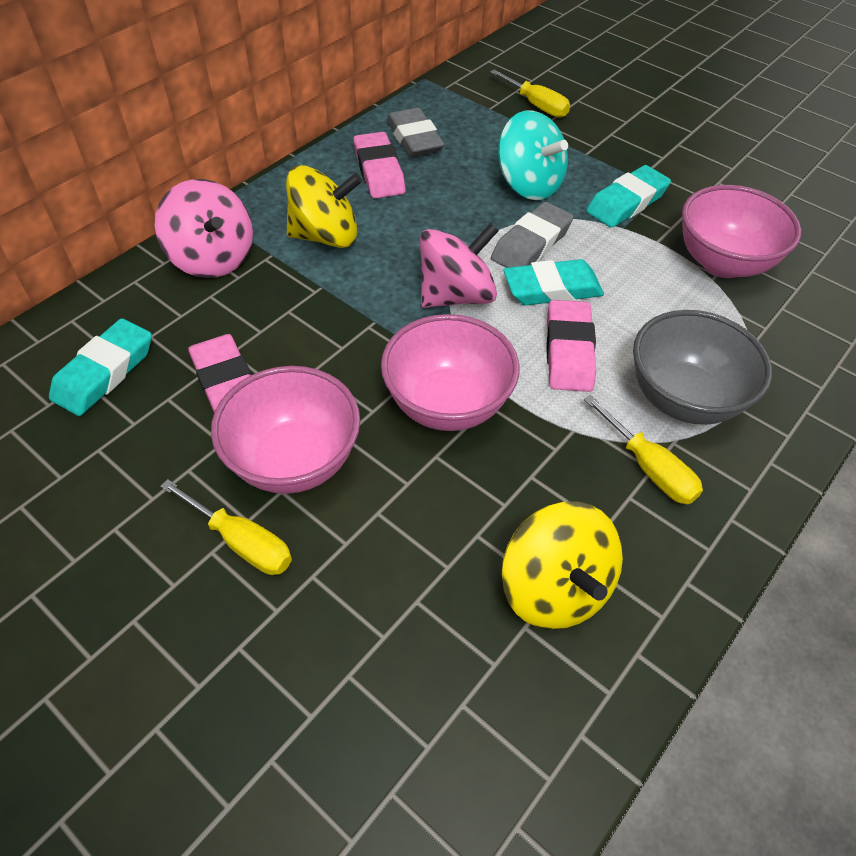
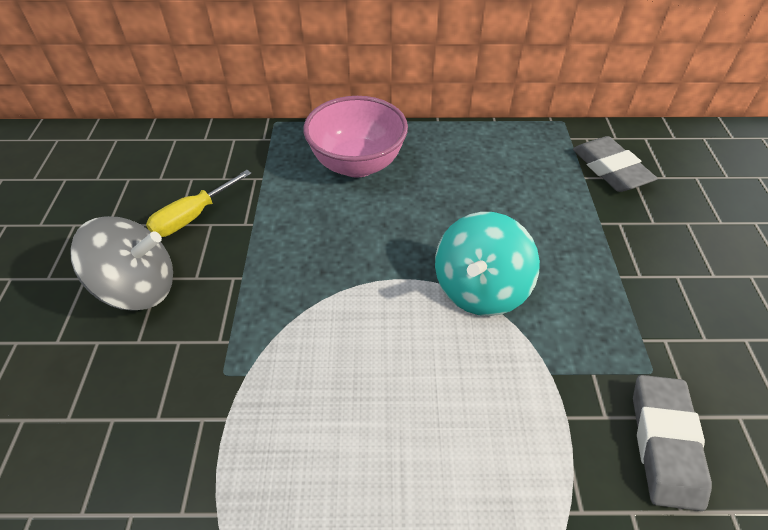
grey bowl: 1 -> 0
grey spinning top: 0 -> 1
pink bowl: 3 -> 1
pink eraser: 3 -> 0
pink spinning top: 2 -> 0
turquoise eraser: 3 -> 0
yellow screwdriver: 3 -> 1
yellow spinning top: 2 -> 0

